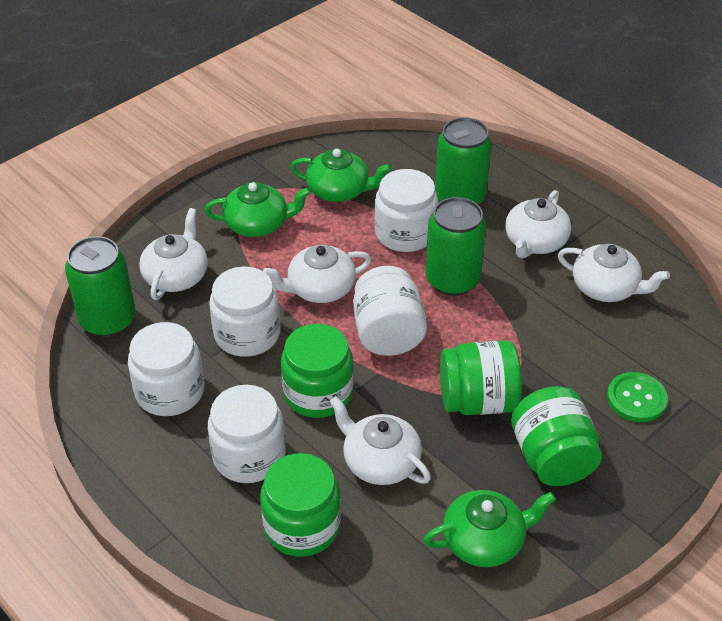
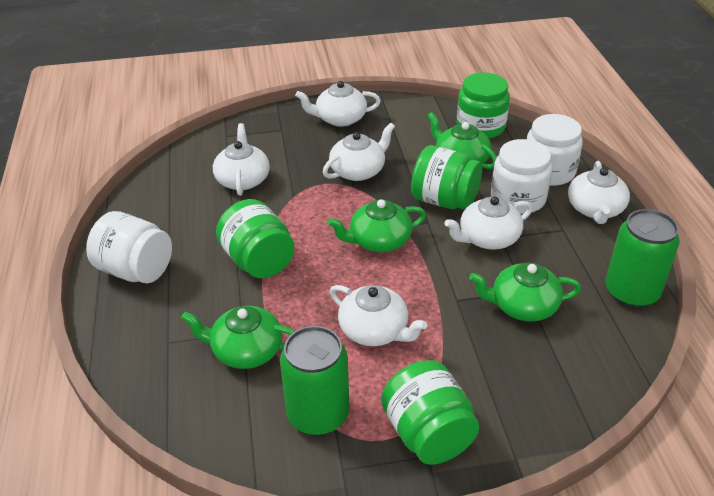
green button: 1 -> 0
green can: 3 -> 2
green teapot: 3 -> 4
white jar: 5 -> 3
white teapot: 5 -> 6

